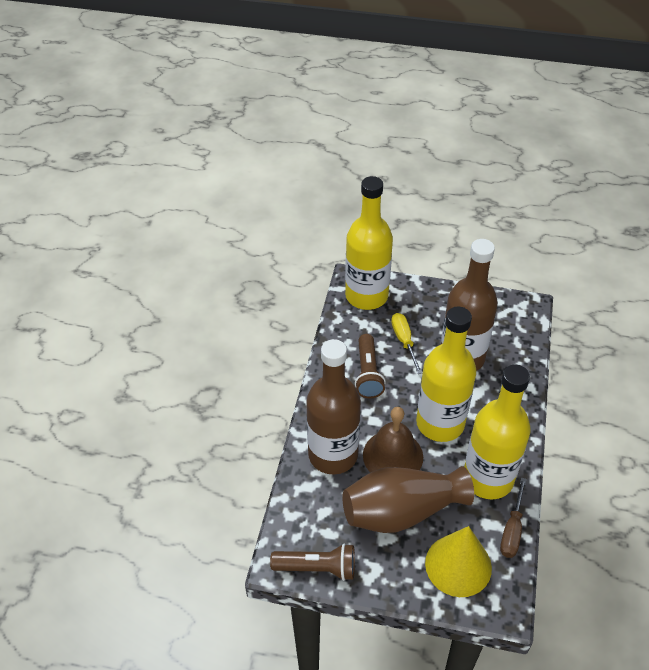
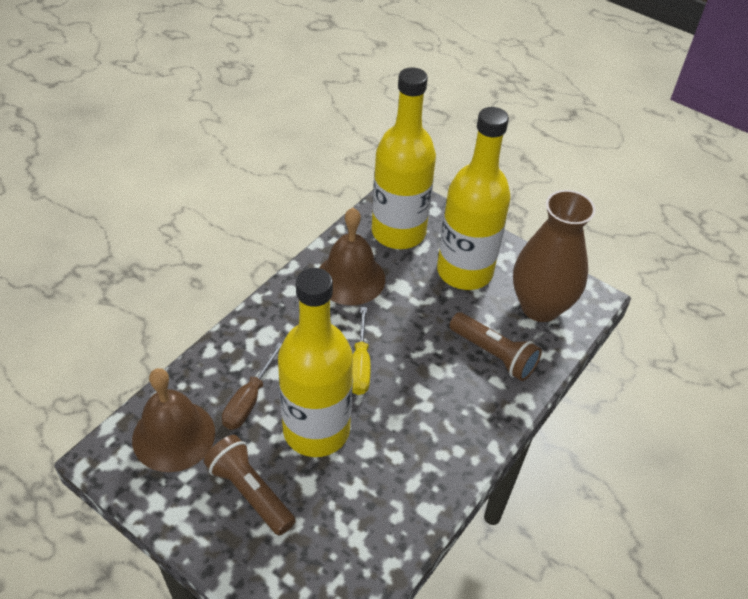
brown bell: 1 -> 2
brown bottle: 2 -> 0
yellow cone: 1 -> 0

